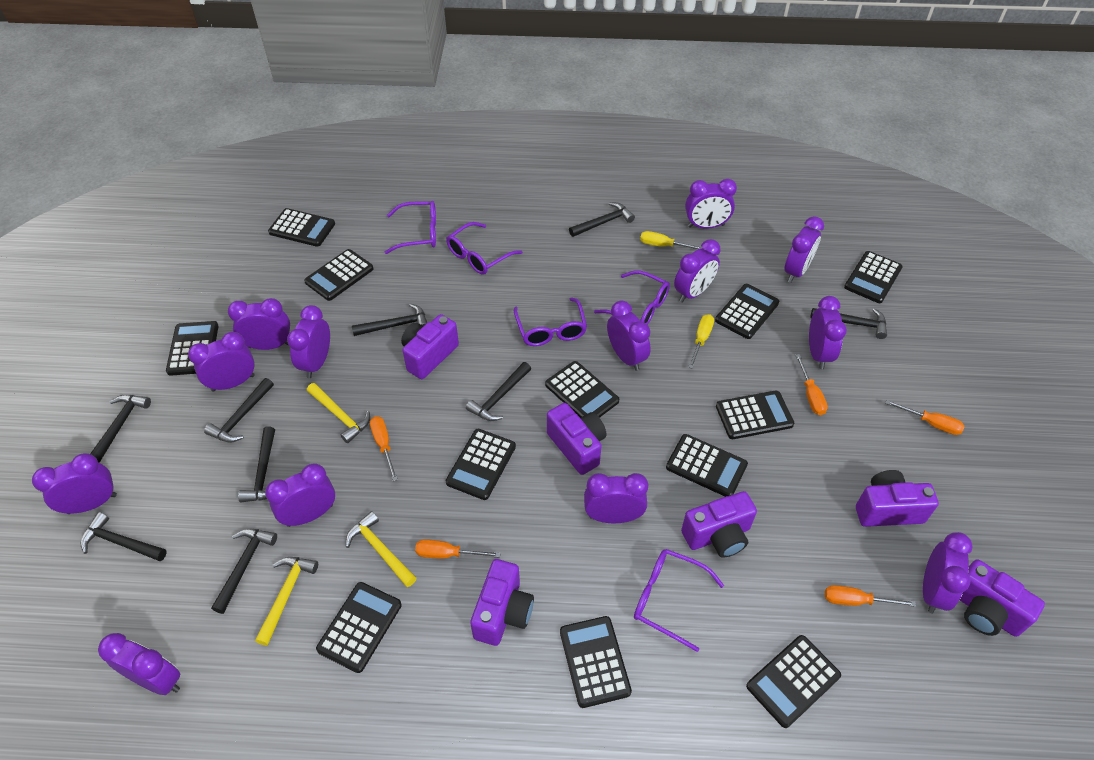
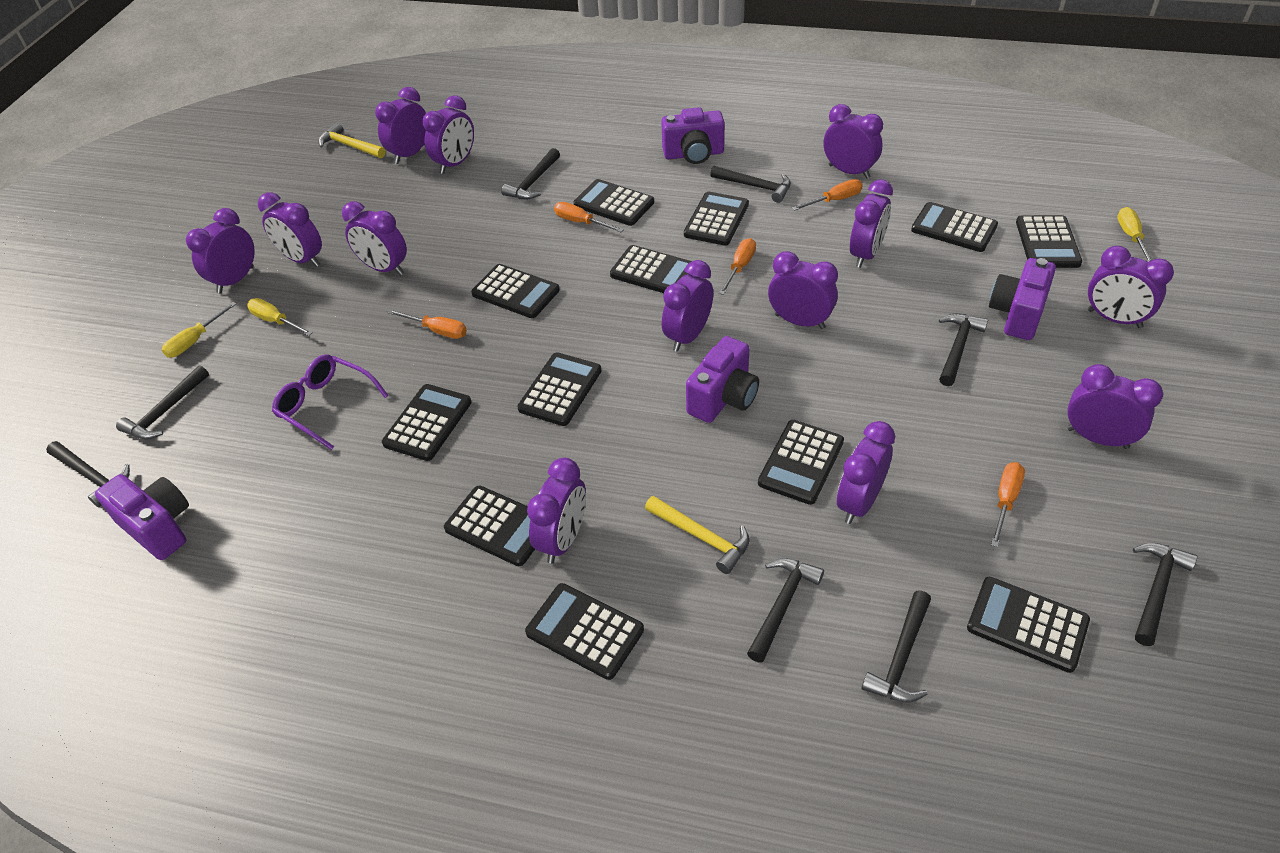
black hammer: 9 -> 8
purple camera: 6 -> 4
purple glasses: 5 -> 1
yellow hammer: 3 -> 2
yellow screwdriver: 2 -> 3

